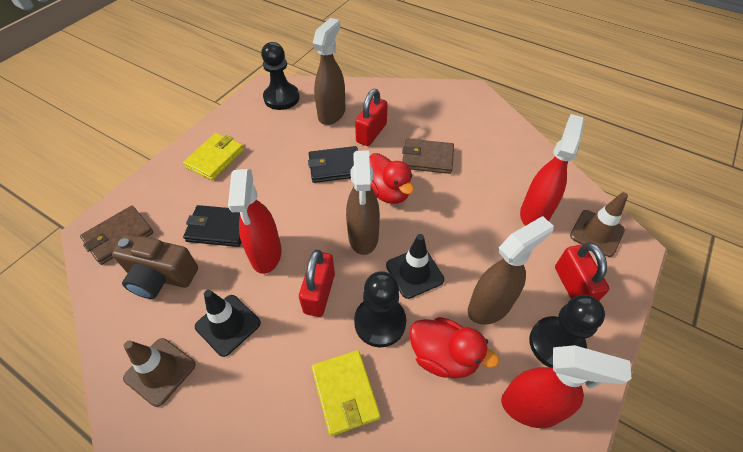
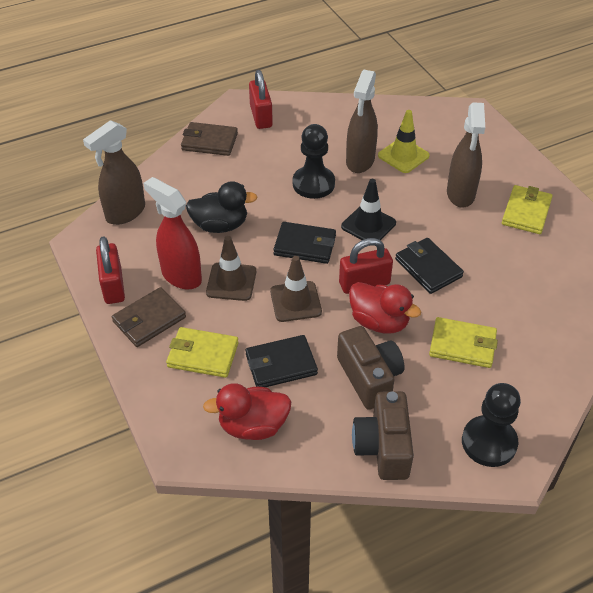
black duck: 0 -> 1
black pawn: 3 -> 2
black traffic cone: 2 -> 1
black wallet: 2 -> 3
brown camera: 1 -> 2
red spray bottle: 3 -> 1
yellow traffic cone: 0 -> 1
yellow wallet: 2 -> 3

